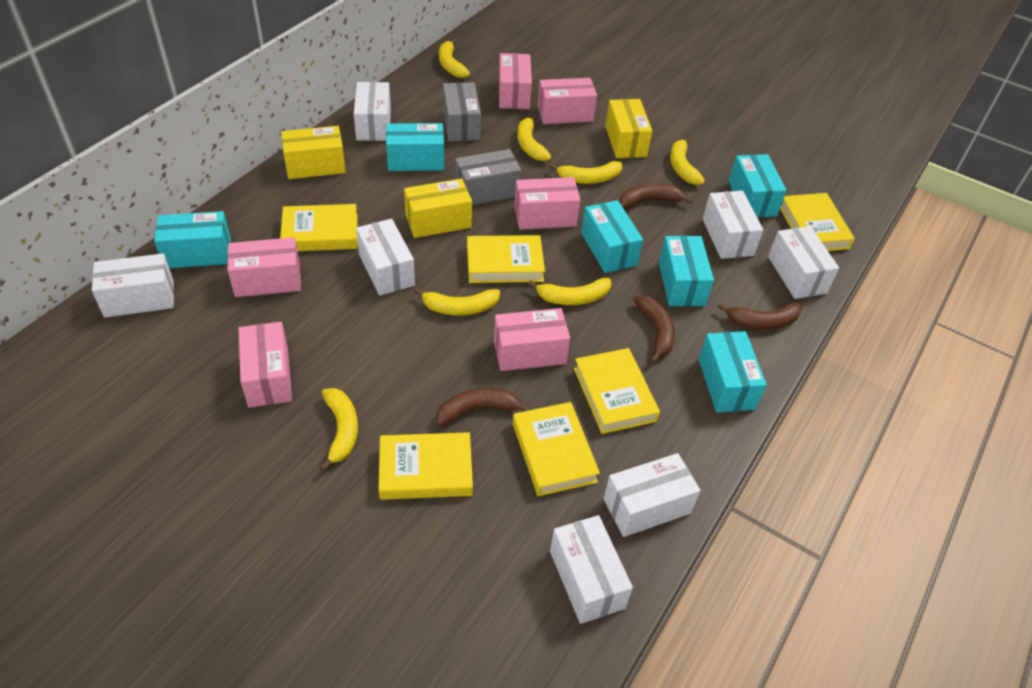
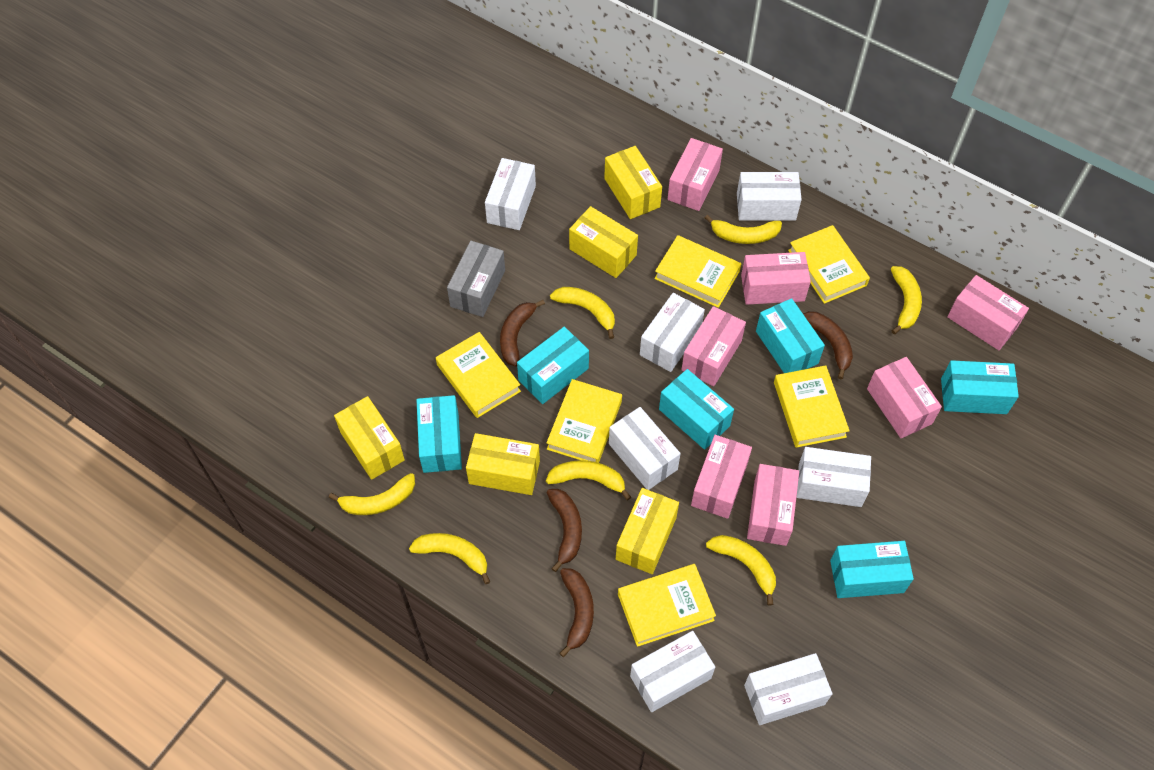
grey box: 2 -> 1
pink box: 6 -> 7
yellow box: 3 -> 5

